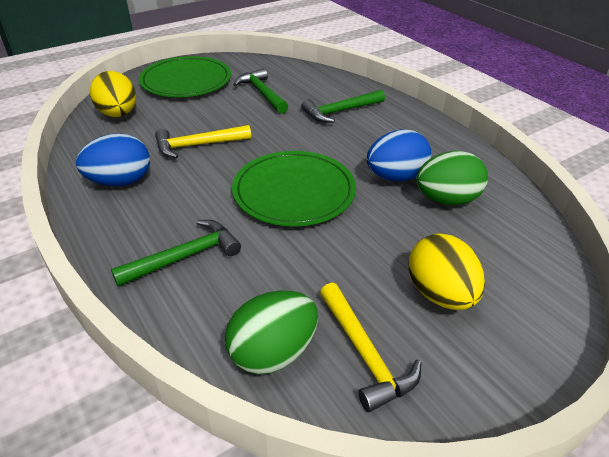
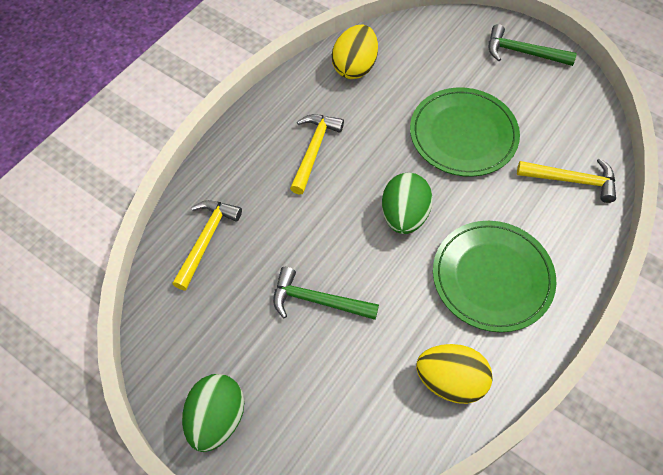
blue egg: 2 -> 0
green hammer: 3 -> 2
yellow hammer: 2 -> 3

